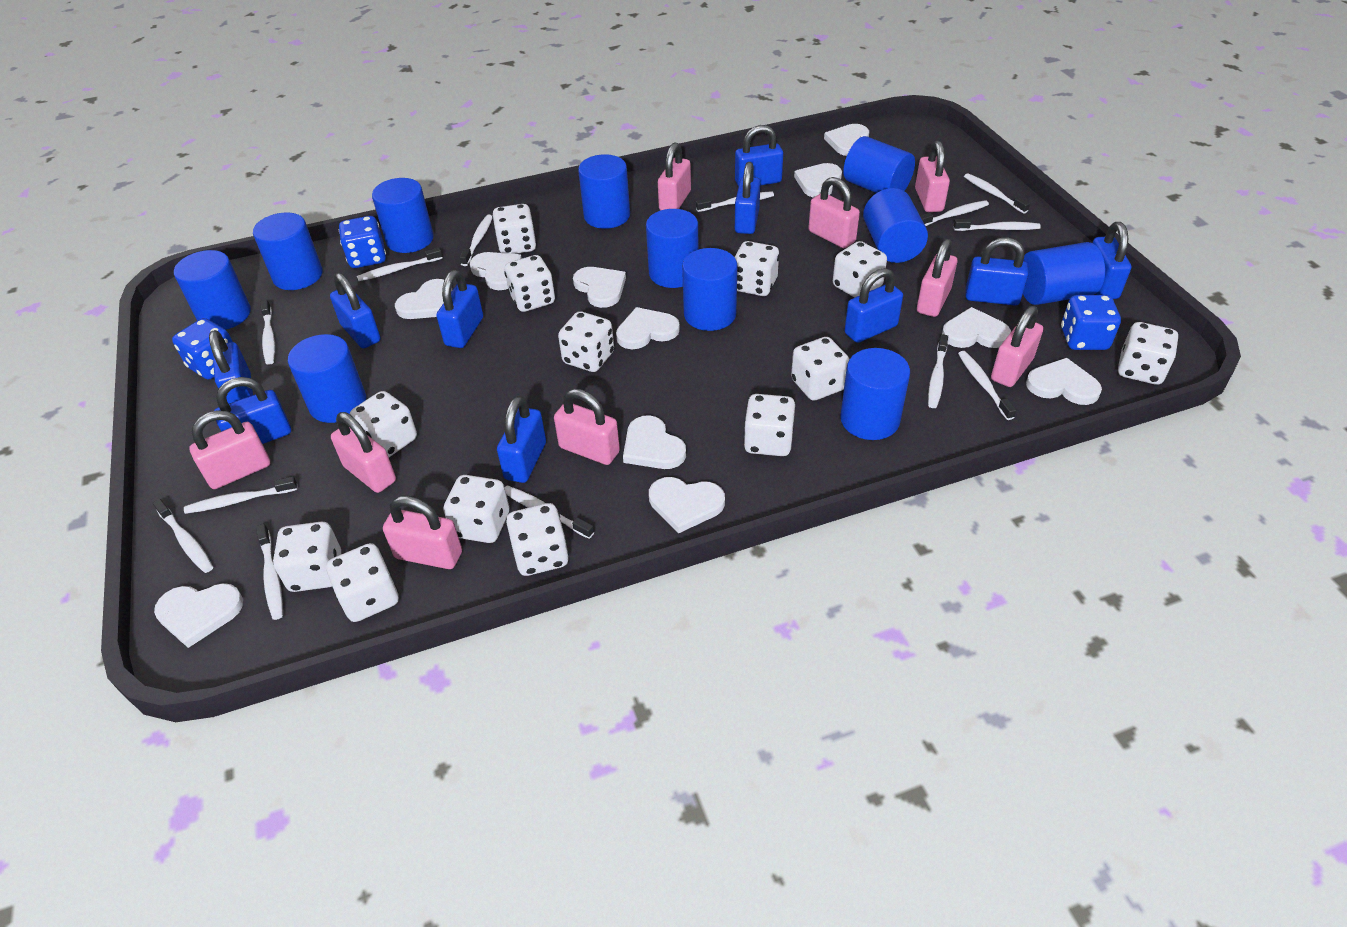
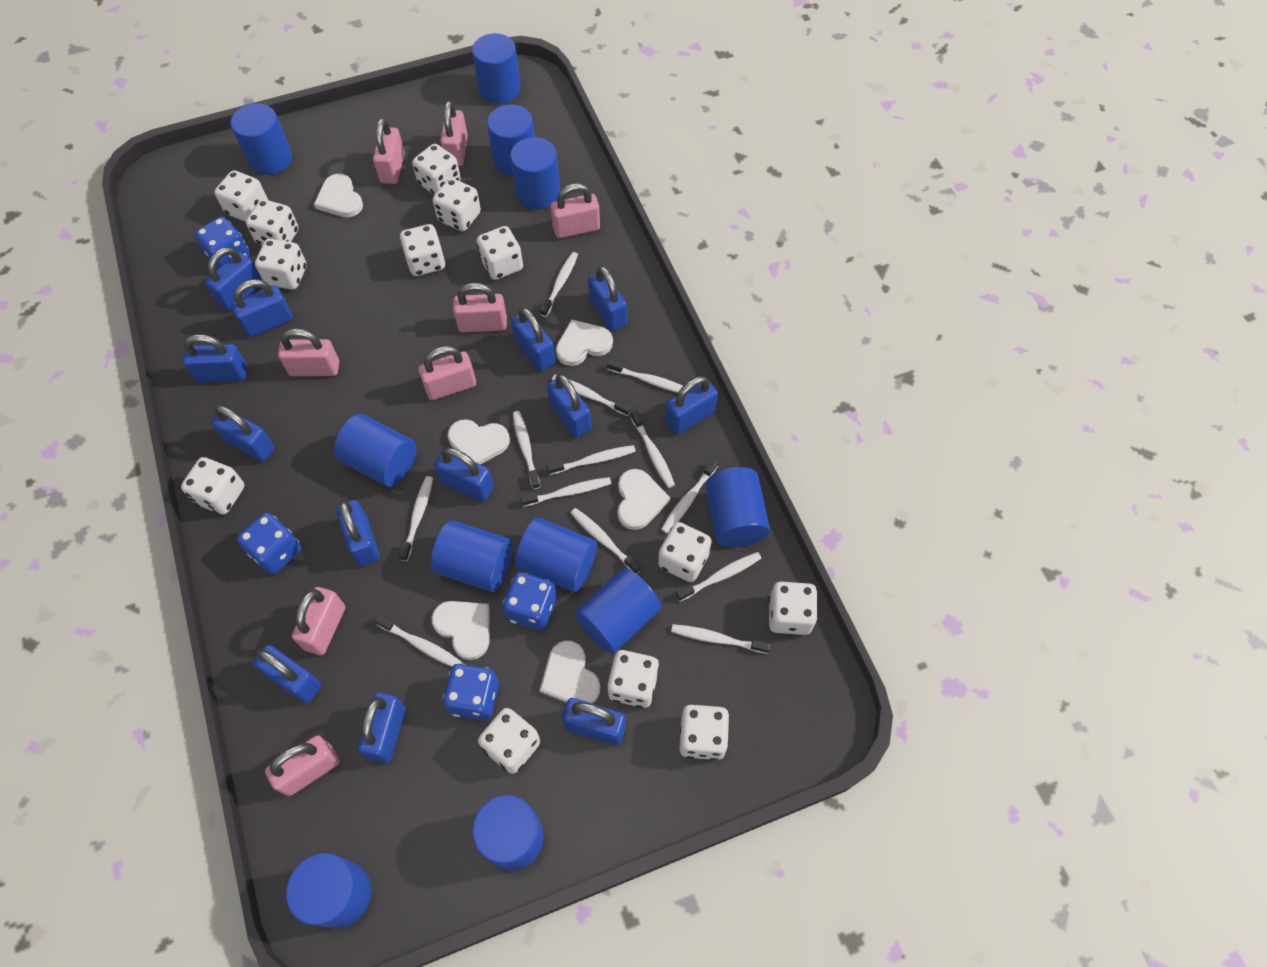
blue dice: 3 -> 4
blue padlock: 10 -> 13
pink padlock: 9 -> 8
white heart: 11 -> 6

